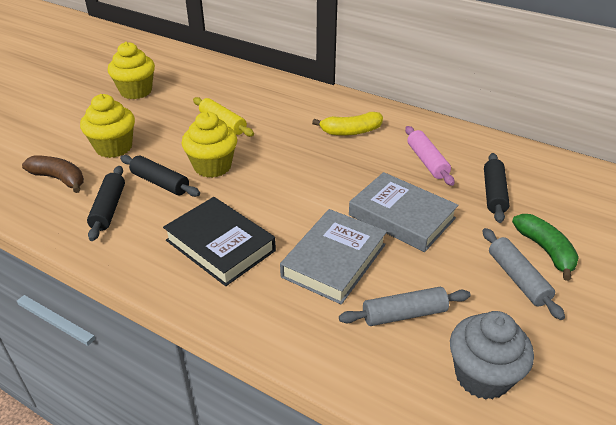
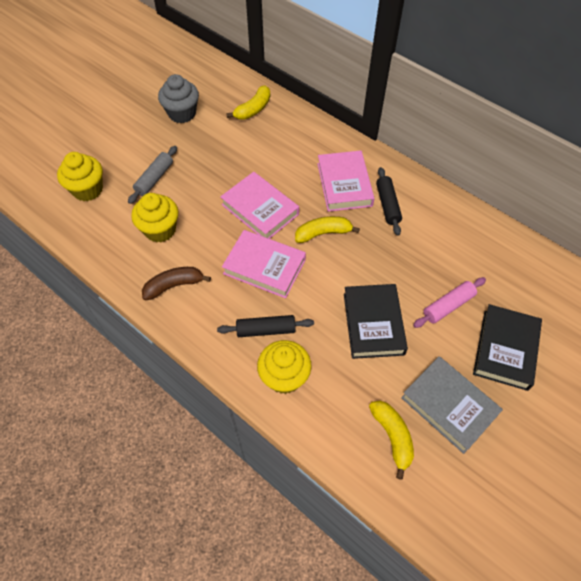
black book: 1 -> 2
black rolling pin: 3 -> 2
green banana: 1 -> 0
grey book: 2 -> 1
grey rolling pin: 2 -> 1
pink book: 0 -> 3
yellow banana: 1 -> 3
yellow rolling pin: 1 -> 0

